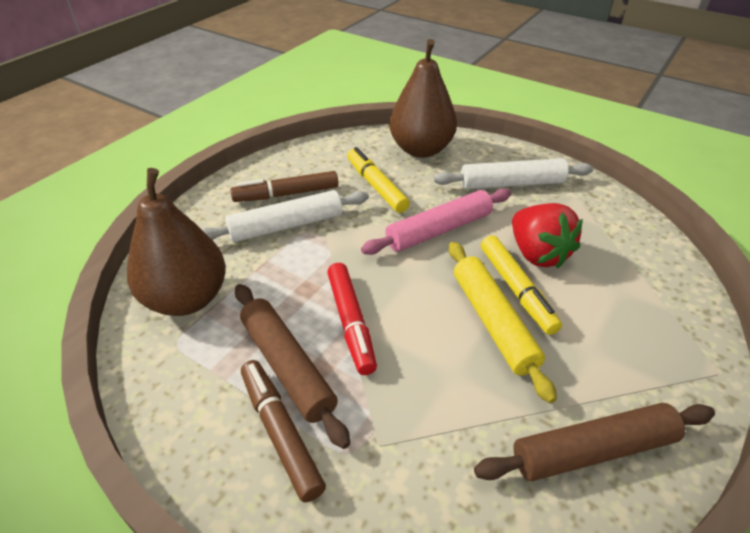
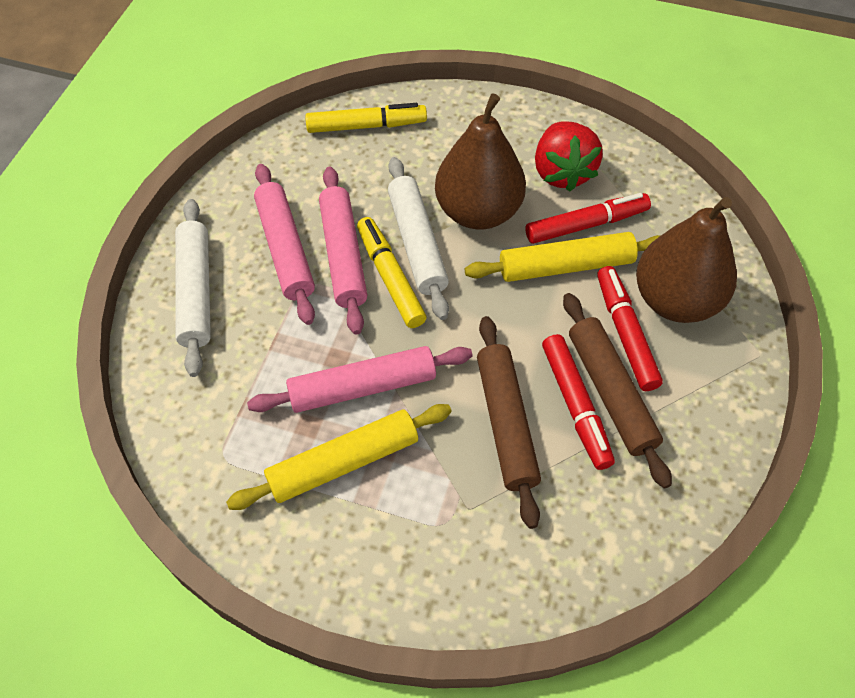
brown marker: 2 -> 0
pink rolling pin: 1 -> 3
red marker: 1 -> 3
yellow rolling pin: 1 -> 2

